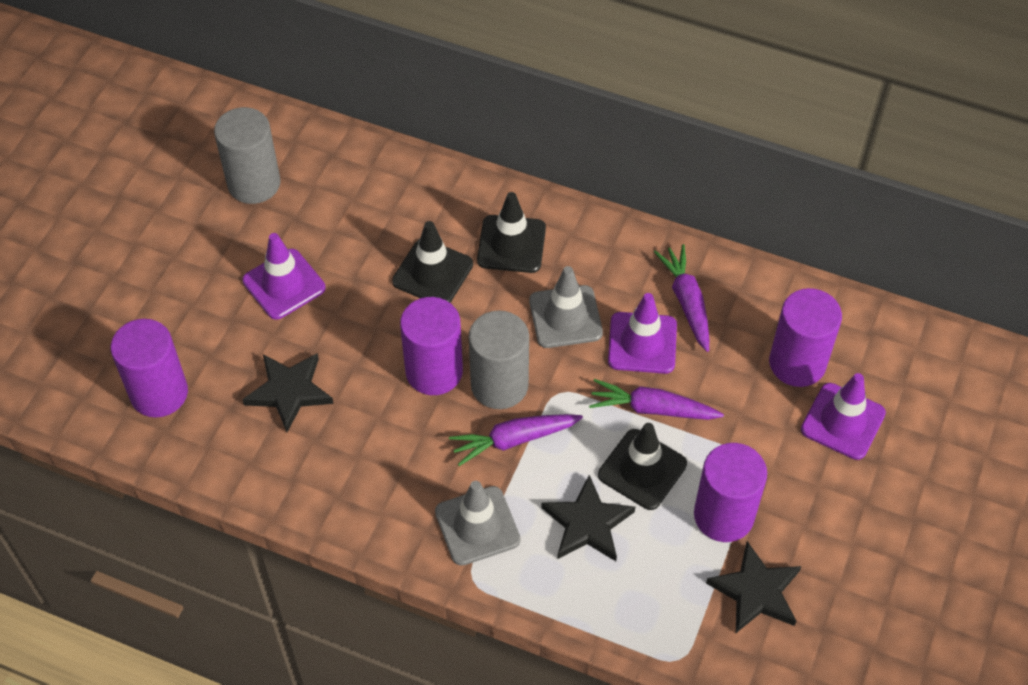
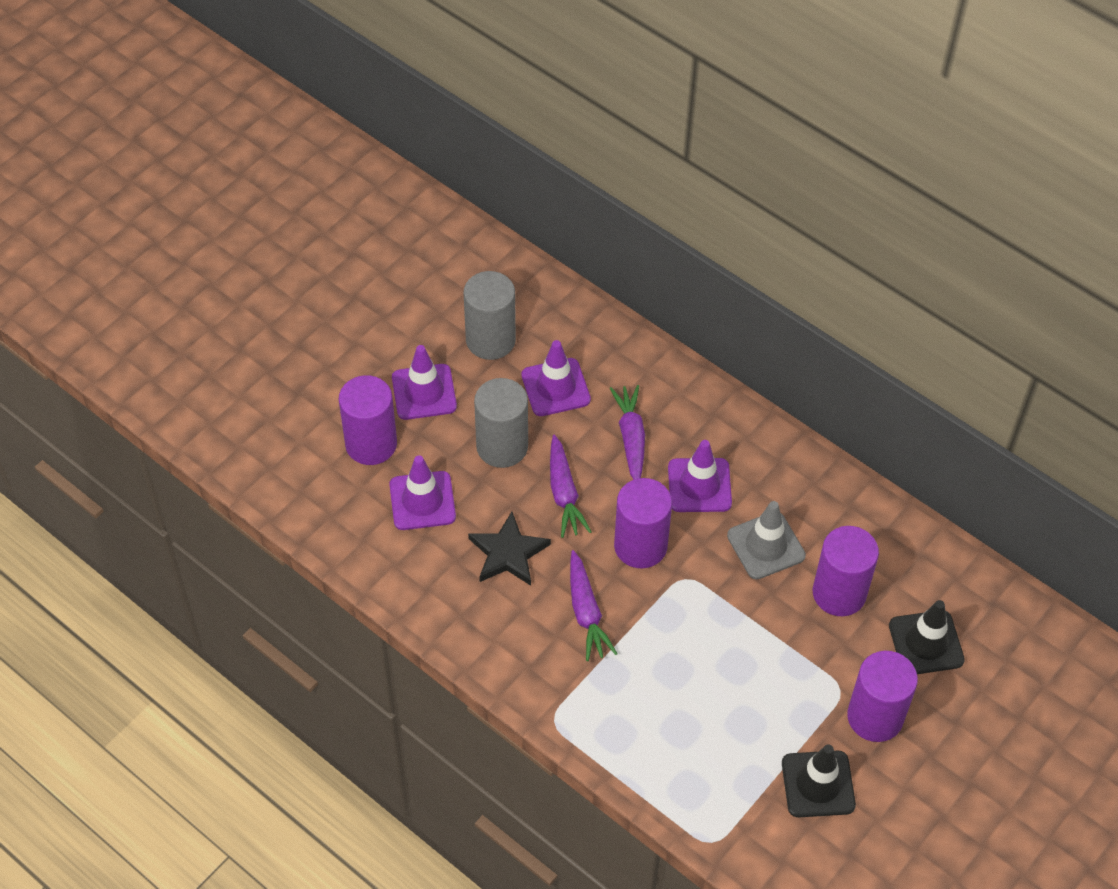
black star: 3 -> 1
black traffic cone: 3 -> 2
grey traffic cone: 2 -> 1
purple traffic cone: 3 -> 4

